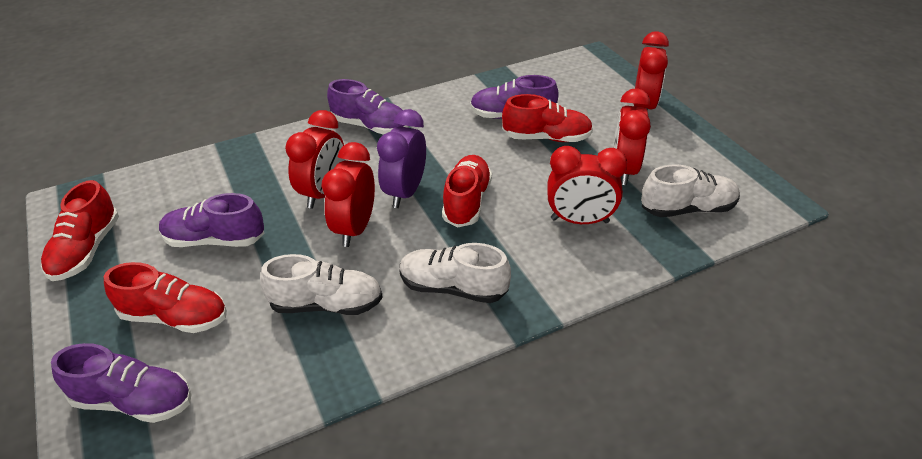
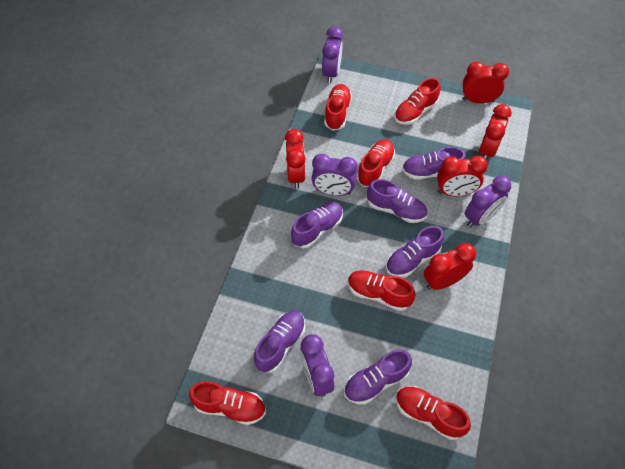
purple clock: 1 -> 4
purple shoe: 4 -> 6
red shoe: 4 -> 6
white shoe: 3 -> 0

